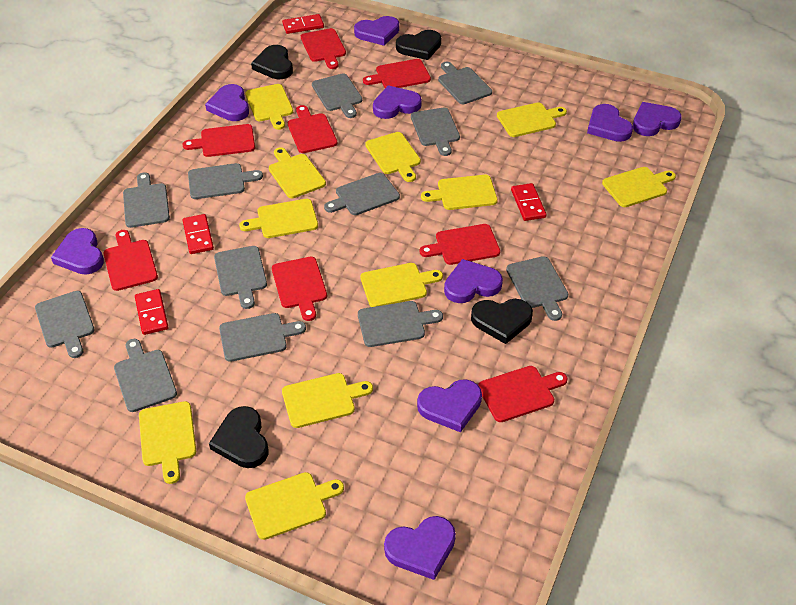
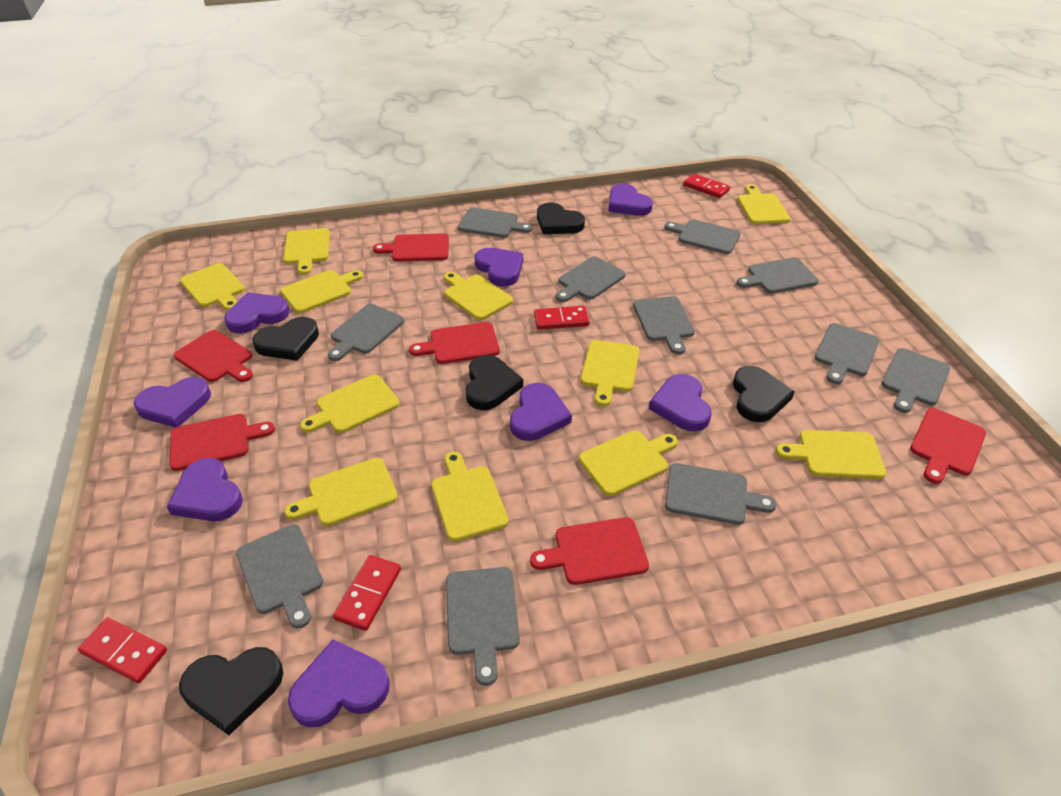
black heart: 4 -> 5
grey cutting board: 12 -> 11
purple heart: 9 -> 8
red cutting board: 8 -> 6

